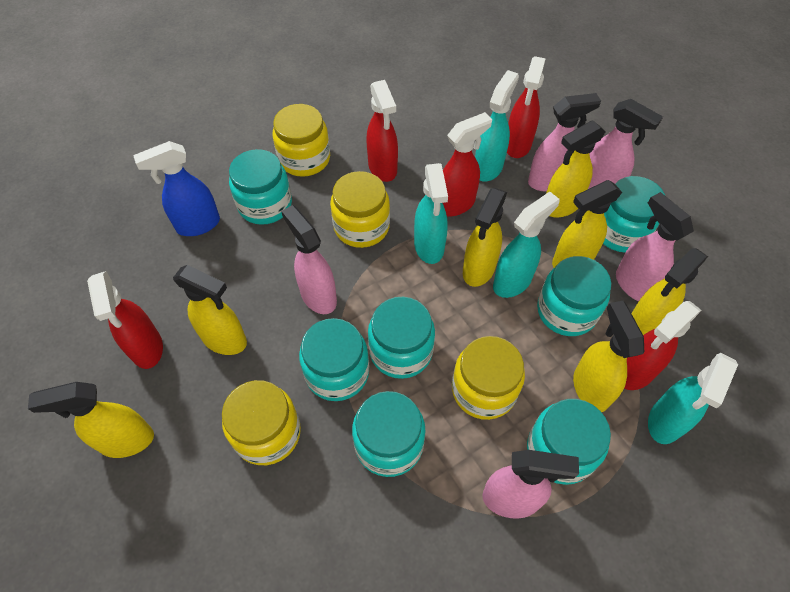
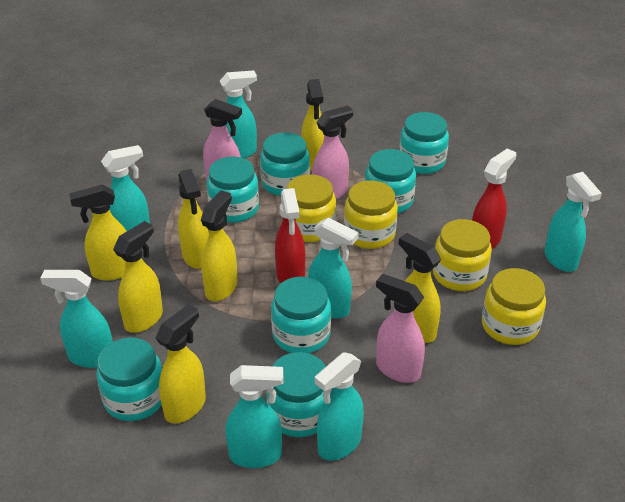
blue spray bottle: 1 -> 0
pink spray bottle: 5 -> 3
red spray bottle: 5 -> 2
turquoise spray bottle: 4 -> 7

